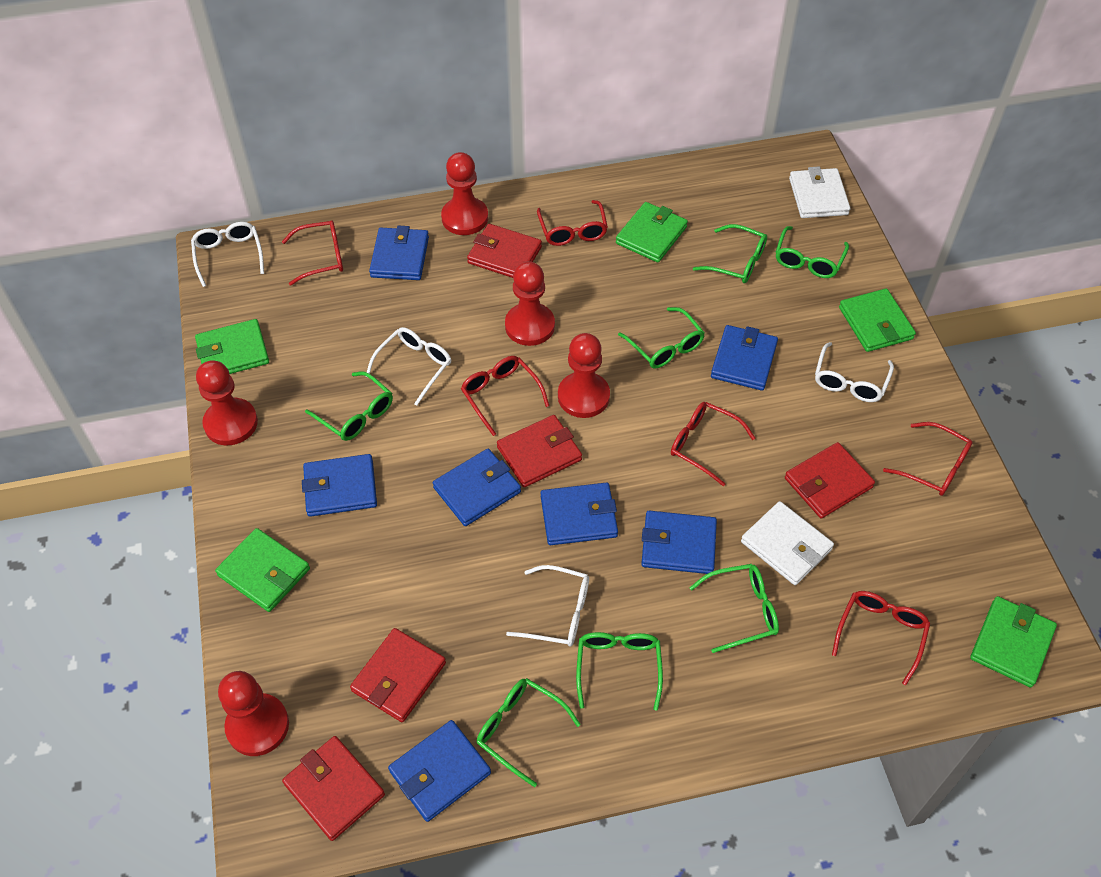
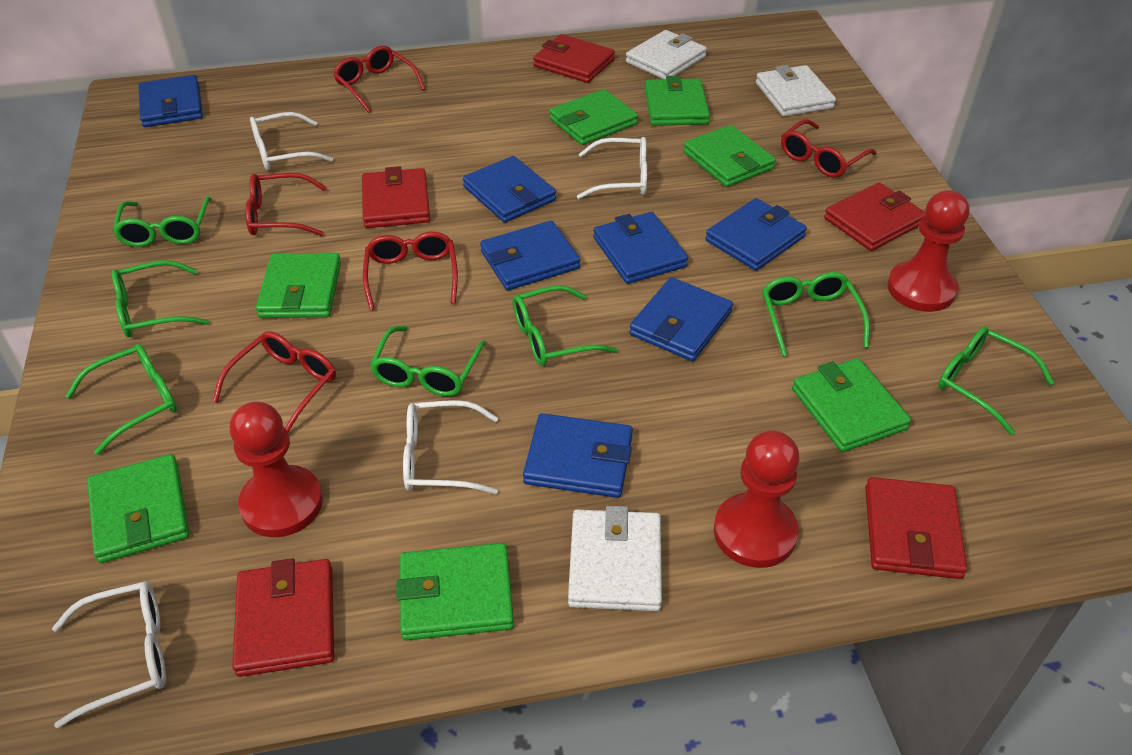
green wallet: 5 -> 7
red glasses: 6 -> 5
red pawn: 5 -> 3
white wallet: 2 -> 3

